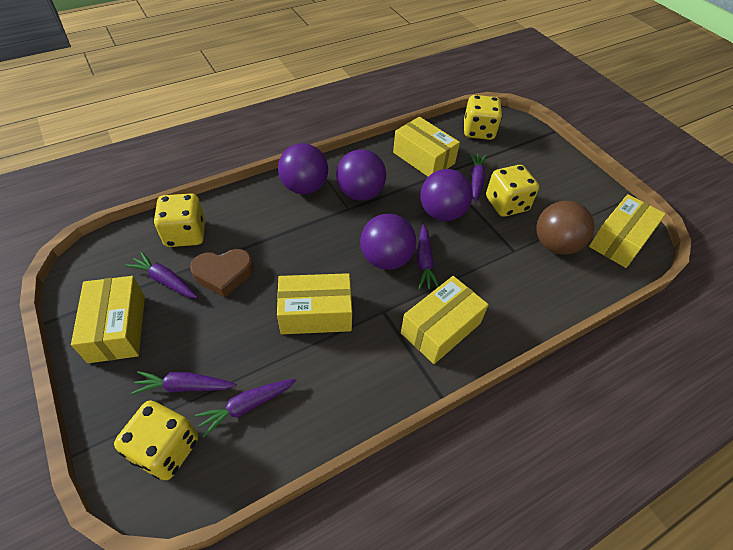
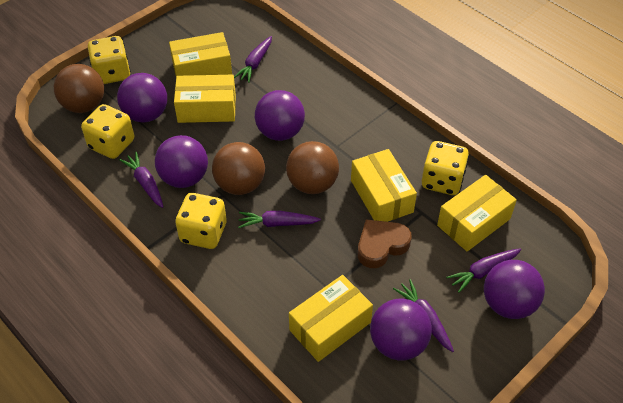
brown ball: 1 -> 3
purple ball: 4 -> 5

